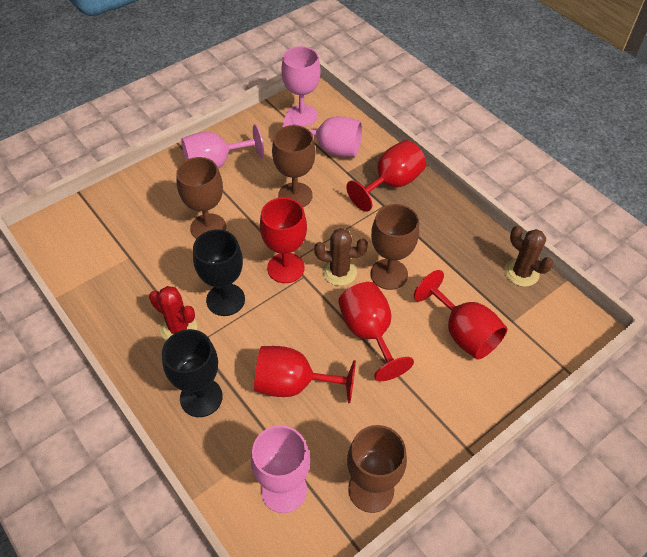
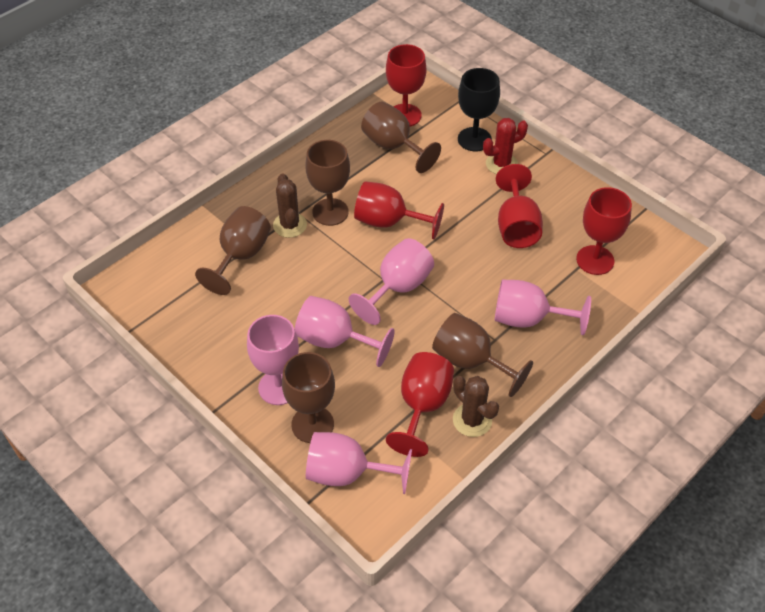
black goblet: 2 -> 1
brown goblet: 4 -> 5
pink goblet: 4 -> 5

